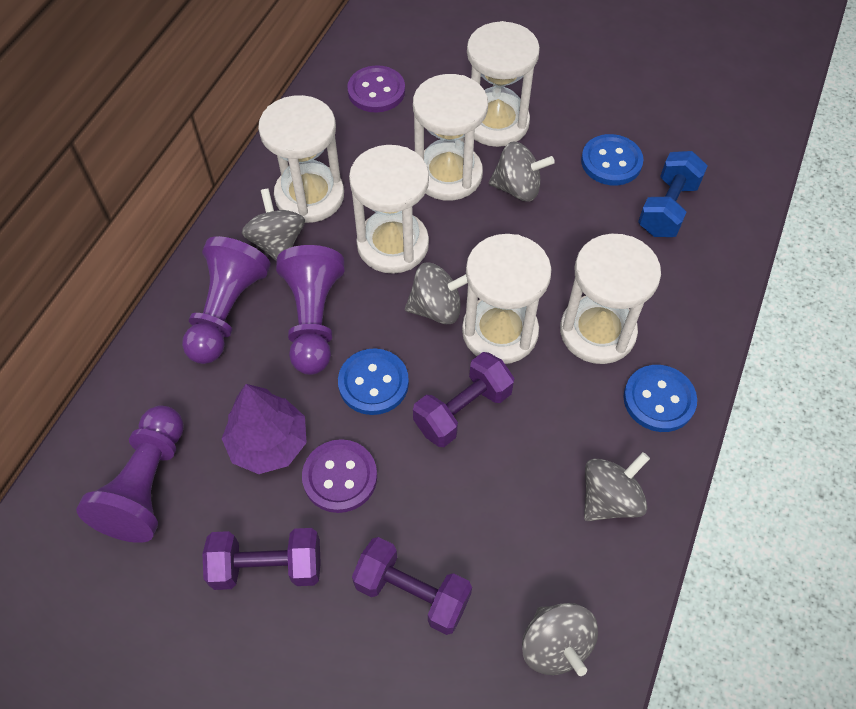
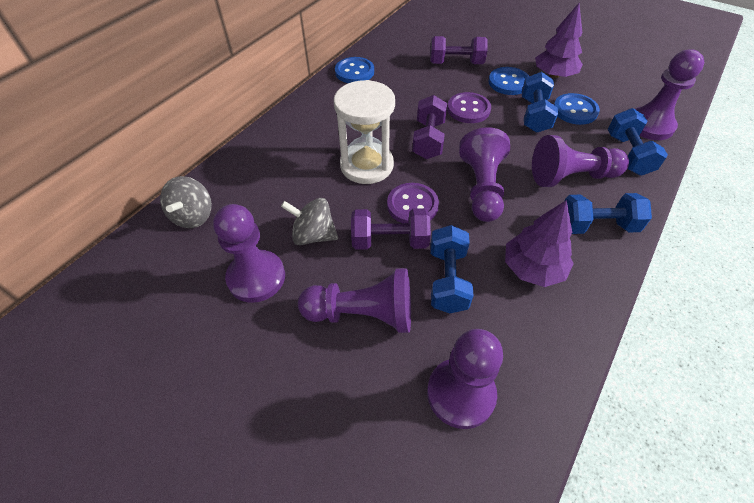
blue dumbbell: 1 -> 4
grey spinning top: 5 -> 2
purple pawn: 3 -> 6
purple tree: 1 -> 2
white hourglass: 6 -> 1

